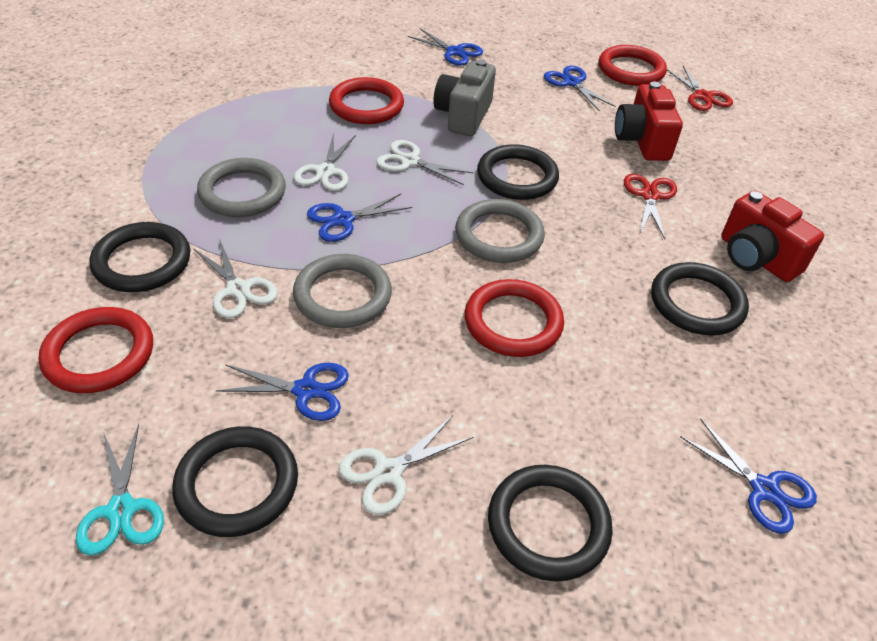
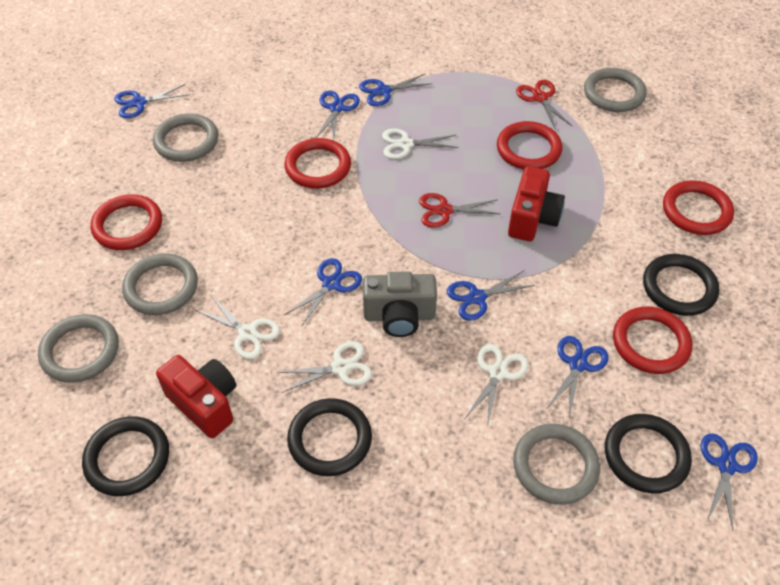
black ring: 5 -> 4
blue scissors: 5 -> 7
grey ring: 3 -> 5
red ring: 4 -> 5
turquoise scissors: 1 -> 0

